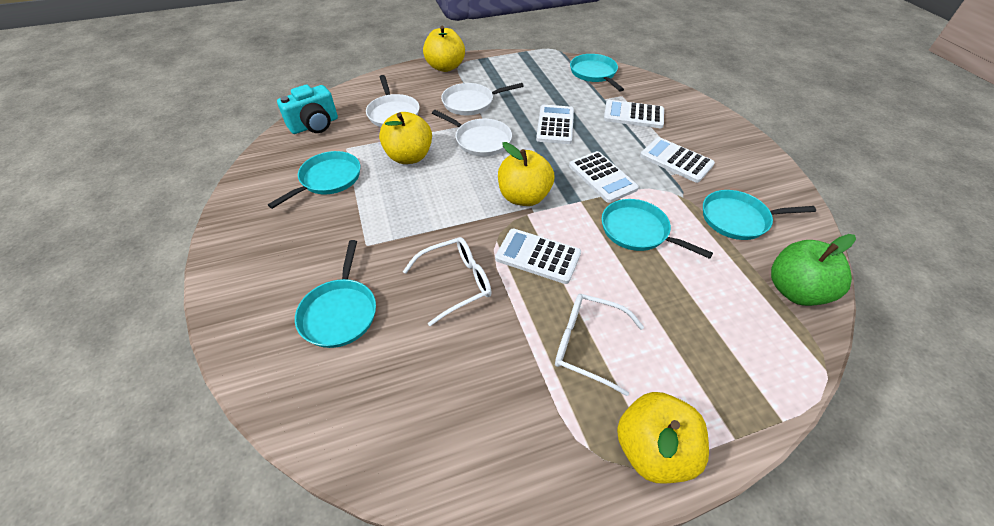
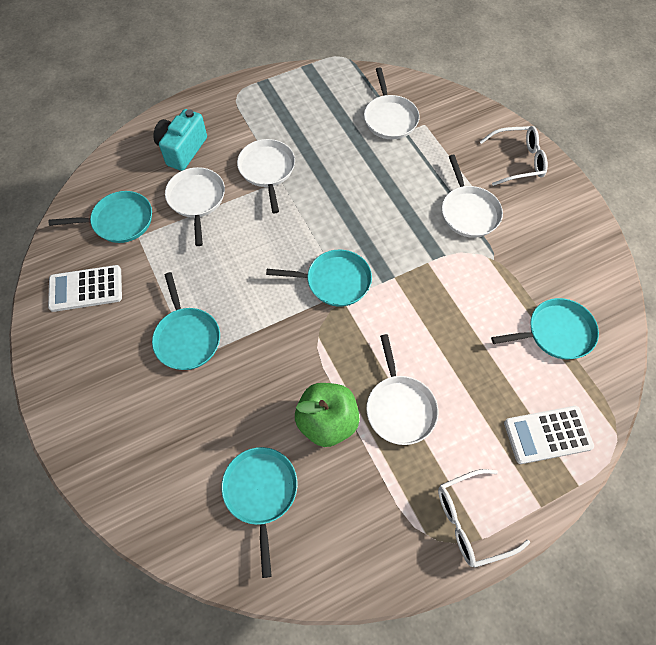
white calculator: 5 -> 2
white pan: 3 -> 5
yellow apple: 4 -> 0

